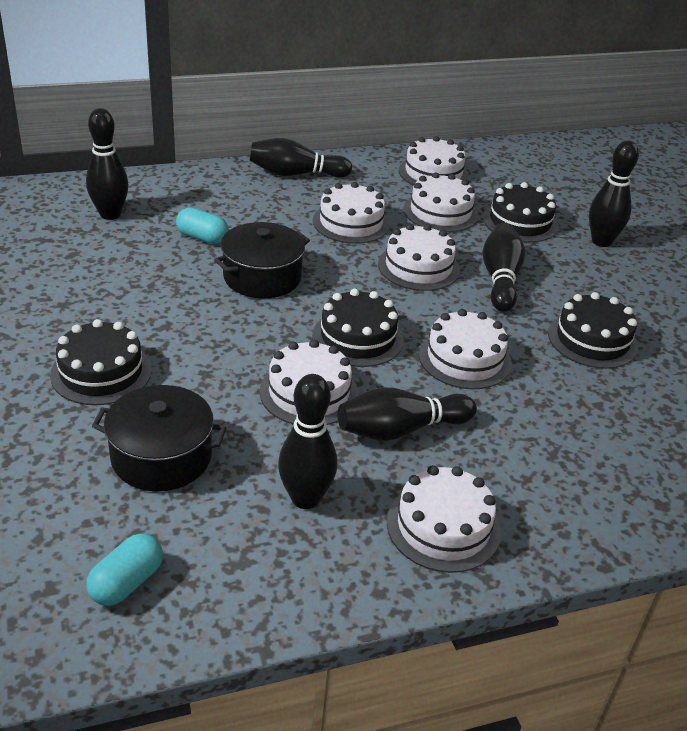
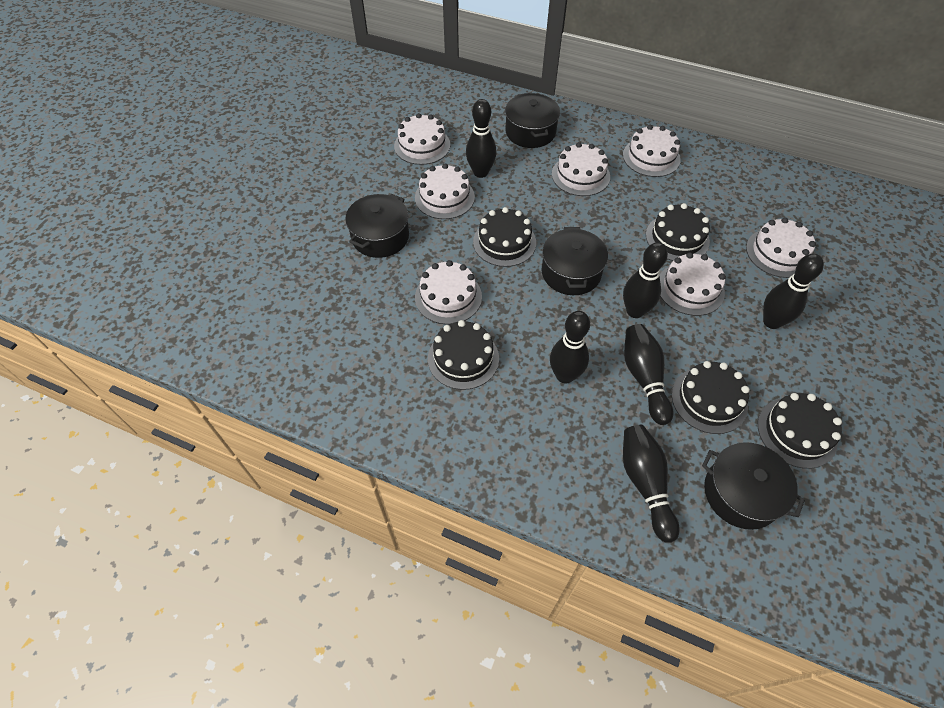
black cake: 4 -> 5
black pot: 2 -> 4
turquoise capsule: 2 -> 0

